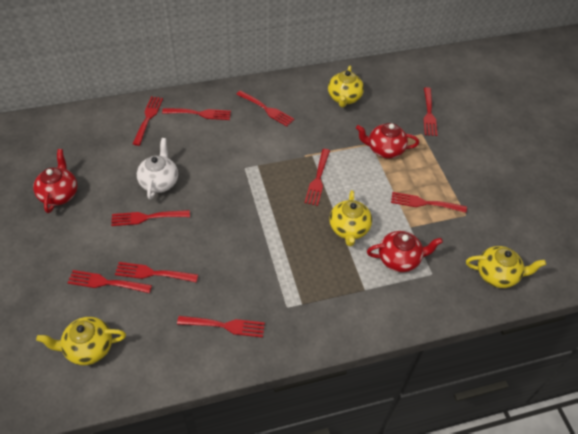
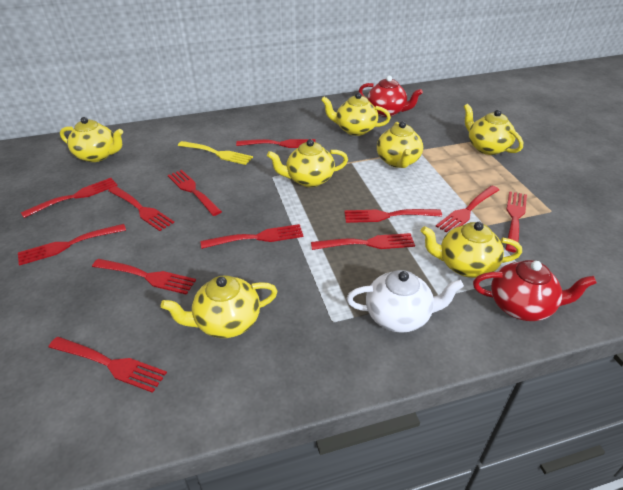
red fork: 10 -> 12
red teapot: 3 -> 2
yellow fork: 0 -> 1
yellow teapot: 4 -> 7

